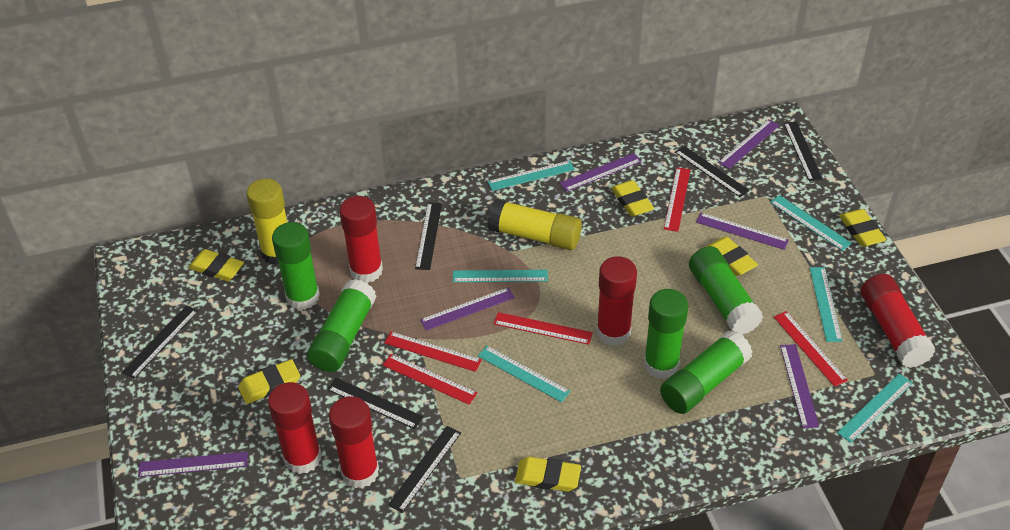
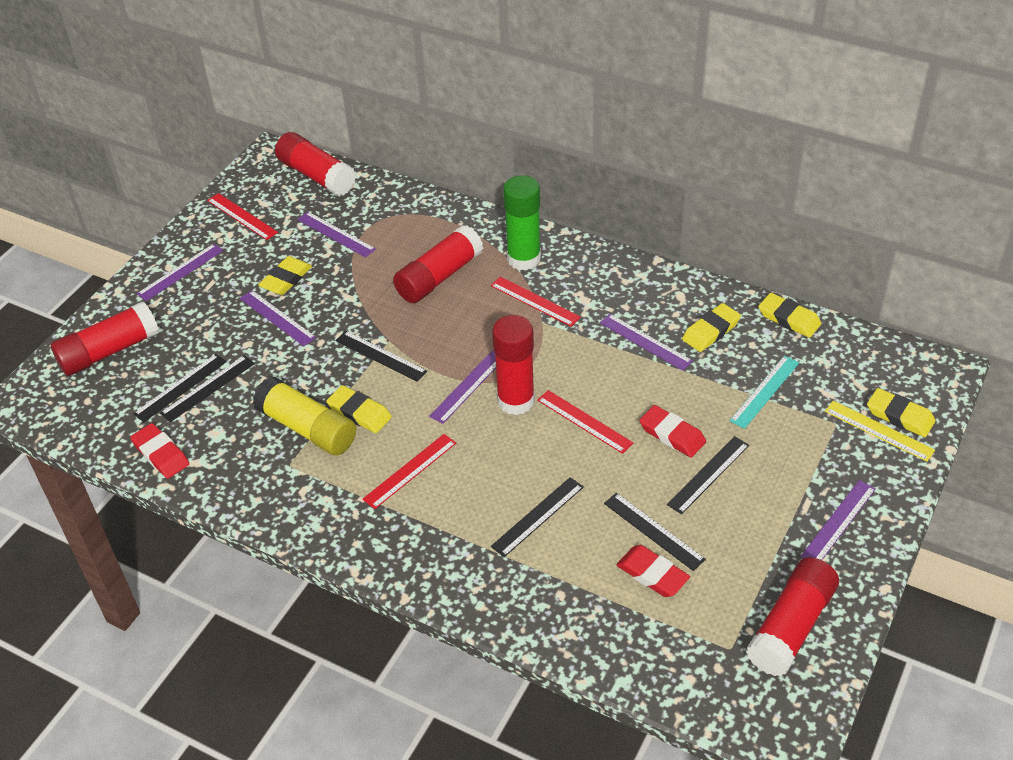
green glue stick: 5 -> 1
red eraser: 0 -> 3
red ruler: 5 -> 4
turquoise ruler: 6 -> 1
yellow eraser: 6 -> 5
yellow glue stick: 2 -> 1
yellow ruler: 0 -> 1

